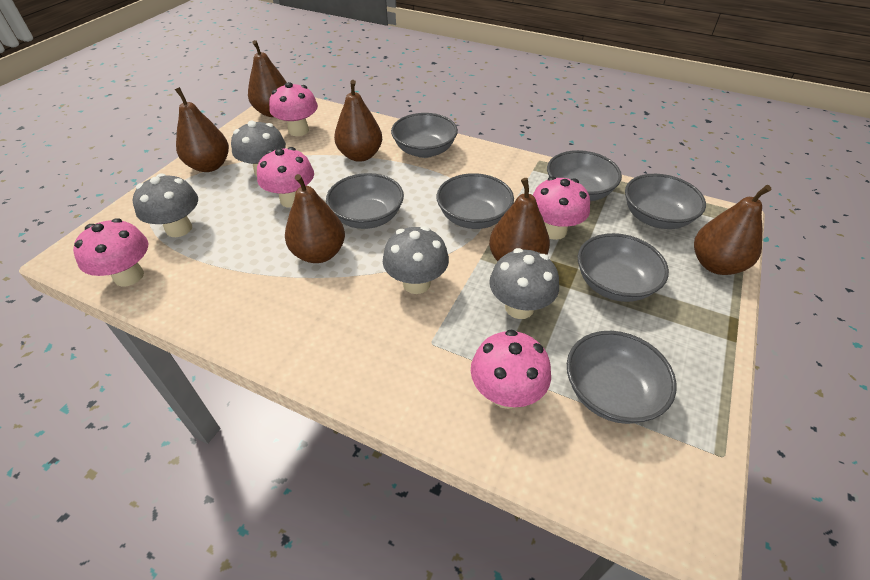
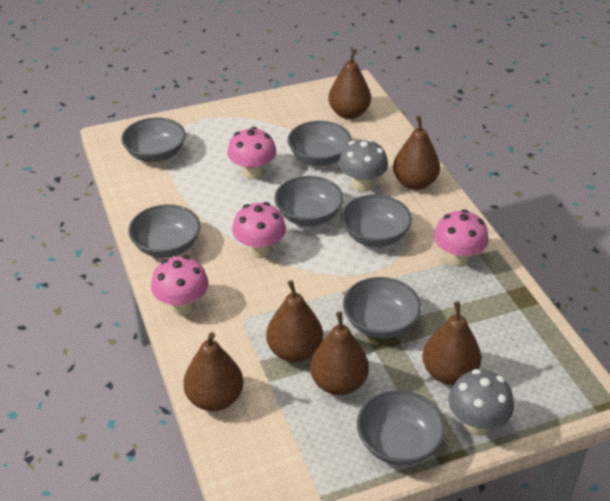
grey mushroom: 4 -> 2
pink mushroom: 5 -> 4

